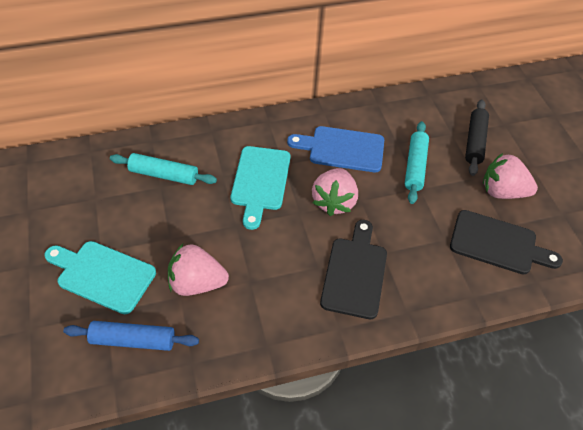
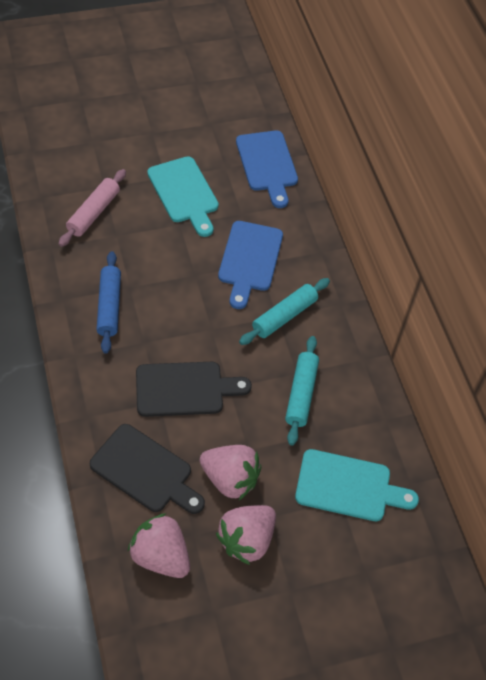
black rolling pin: 1 -> 0
blue cutting board: 1 -> 2
pink rolling pin: 0 -> 1

